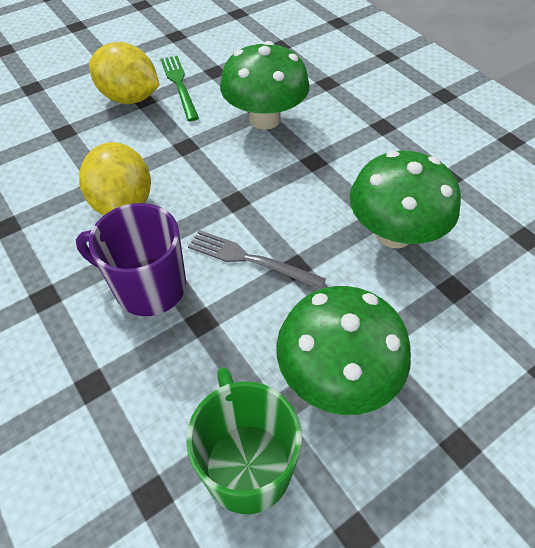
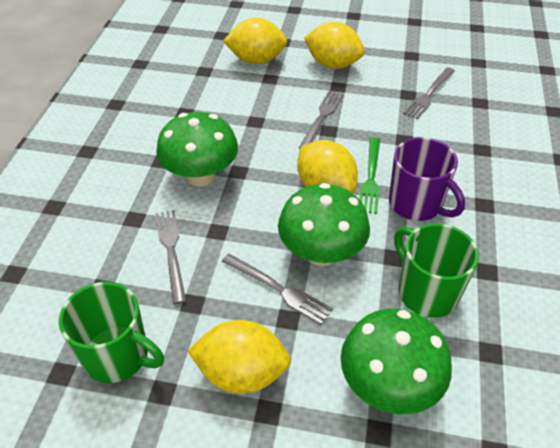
green mug: 1 -> 2
grey fork: 1 -> 4
yellow lemon: 2 -> 4

